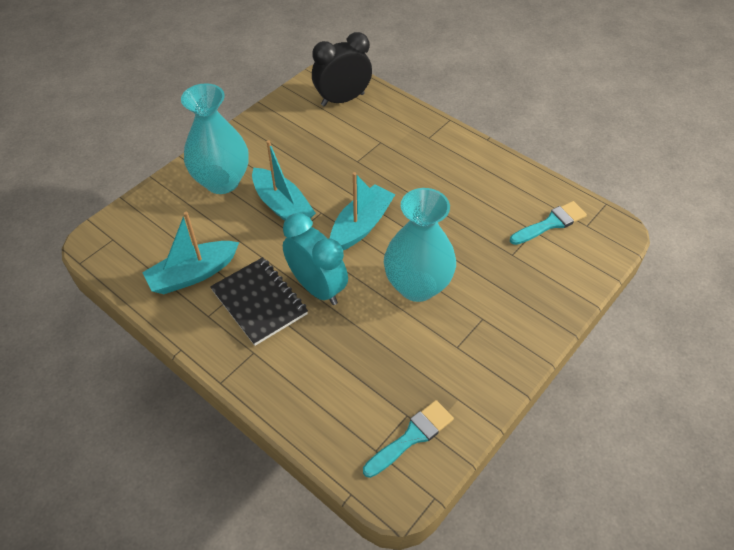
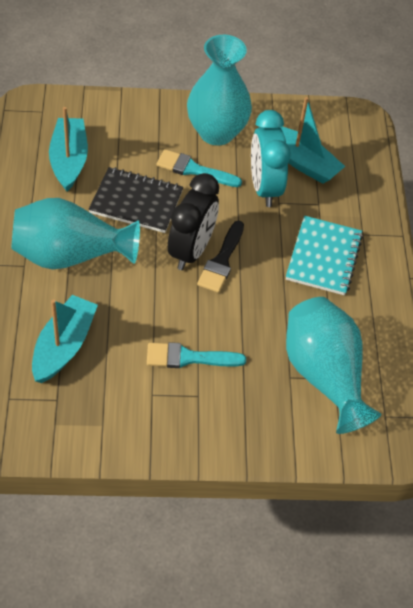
black brush: 0 -> 1
turquoise notebook: 0 -> 1
turquoise vase: 2 -> 3

